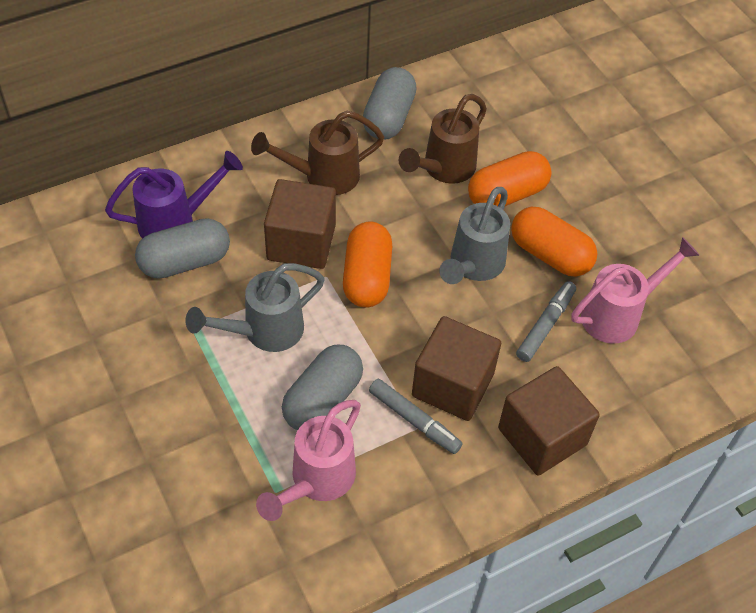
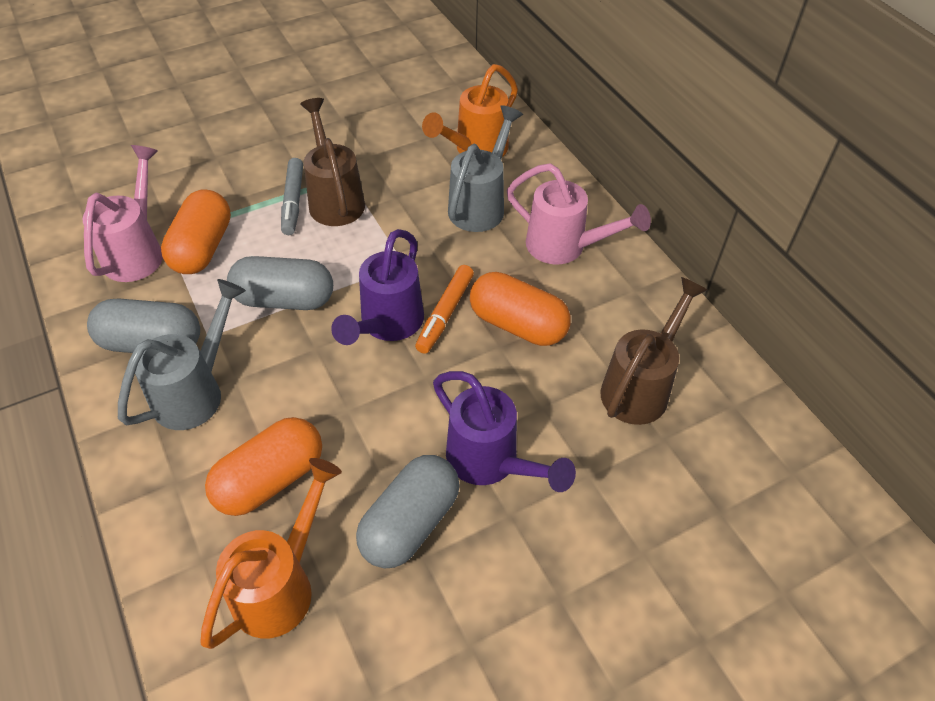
brown cube: 3 -> 0
grey marker: 2 -> 1
orange marker: 0 -> 1
orange watering can: 0 -> 2
purple watering can: 1 -> 2

